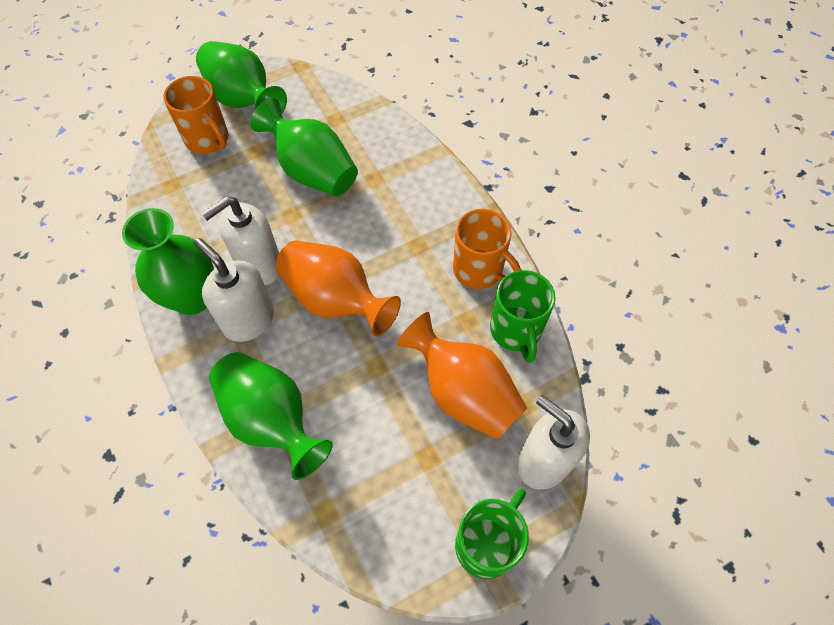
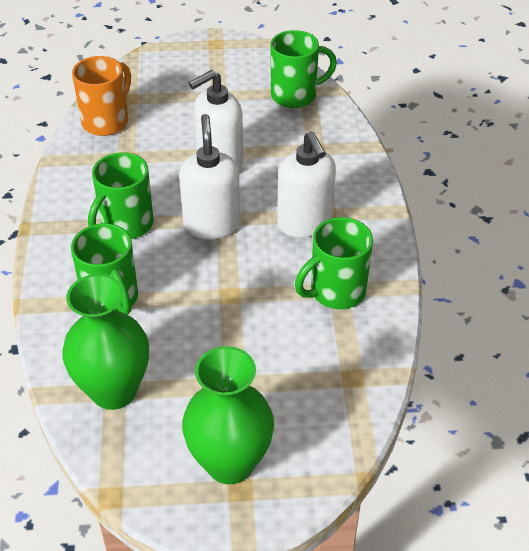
green mug: 2 -> 4
green vase: 4 -> 2
orange mug: 2 -> 1
orange vase: 2 -> 0

